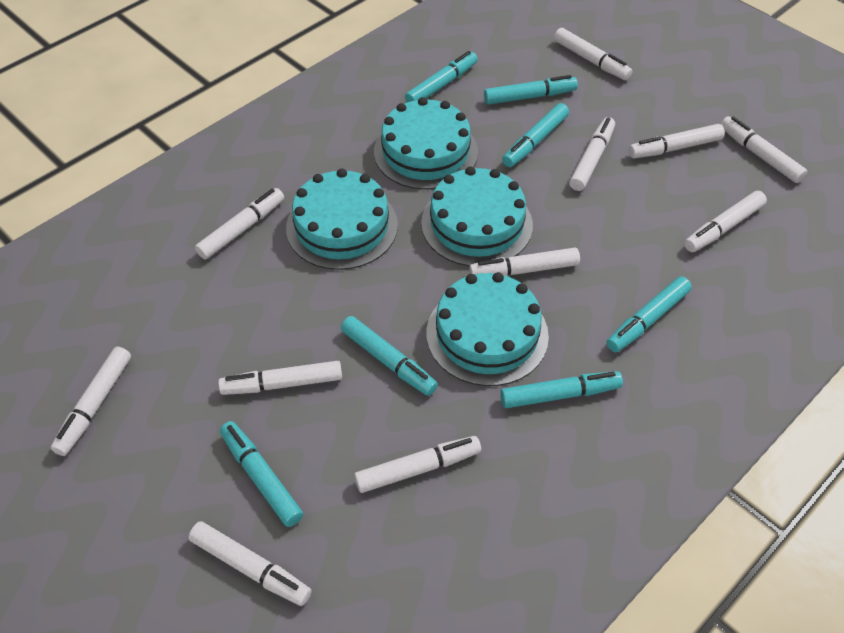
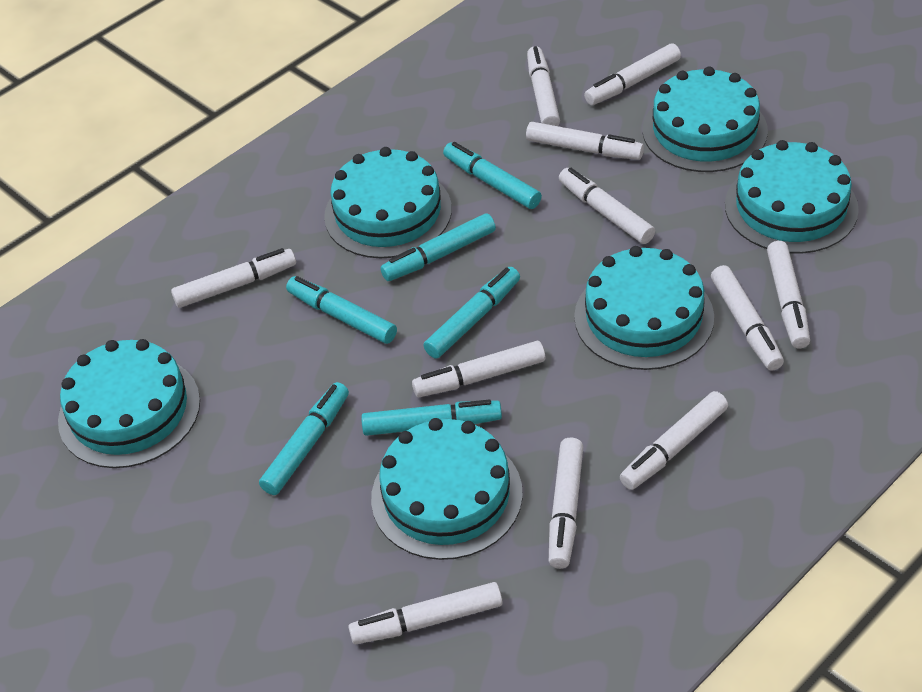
turquoise cake: 4 -> 6
turquoise marker: 7 -> 6

